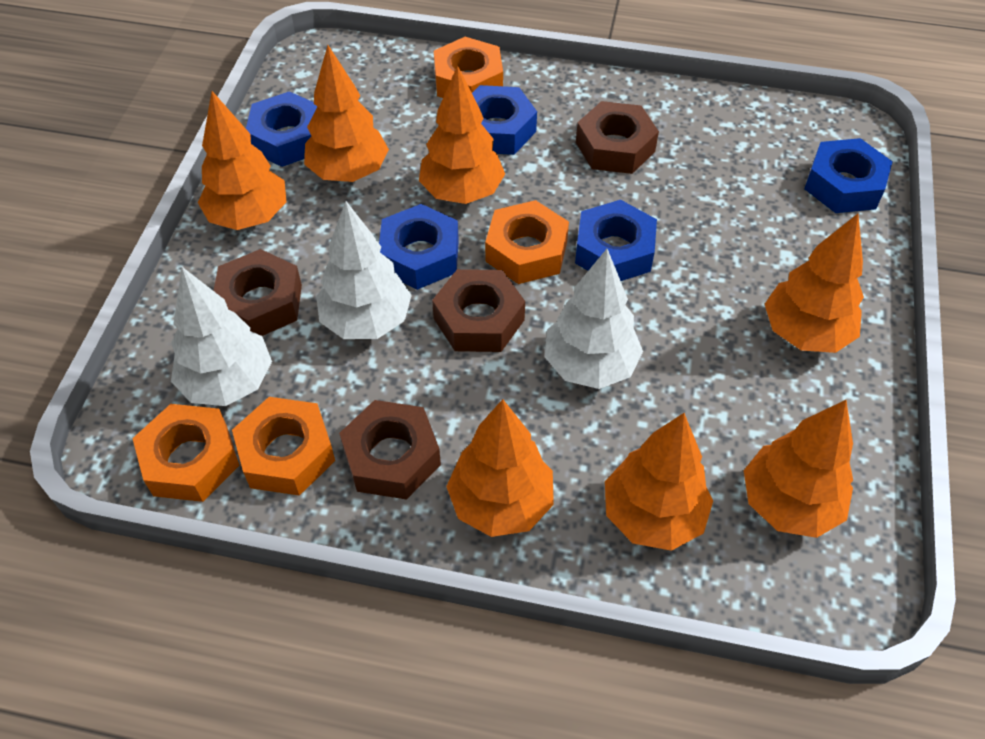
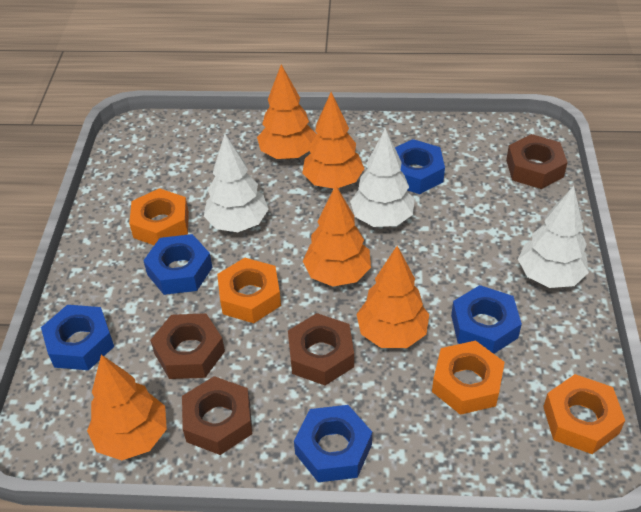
orange tree: 7 -> 5

